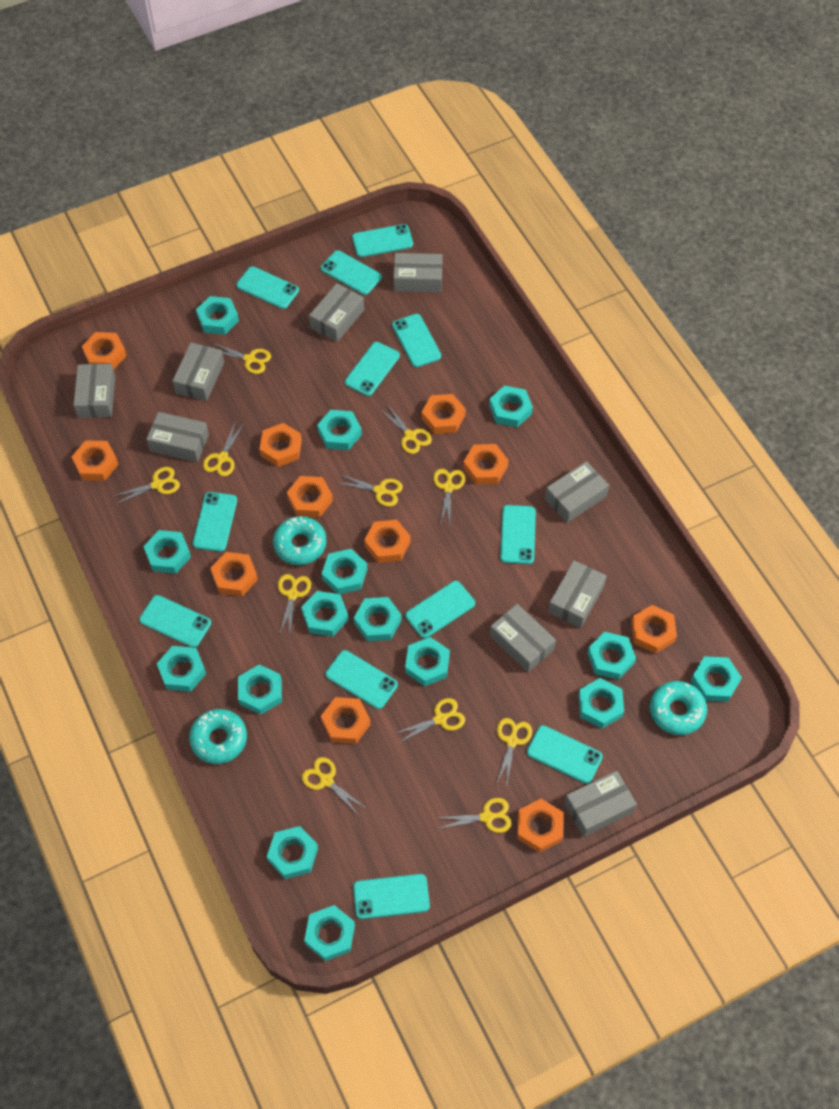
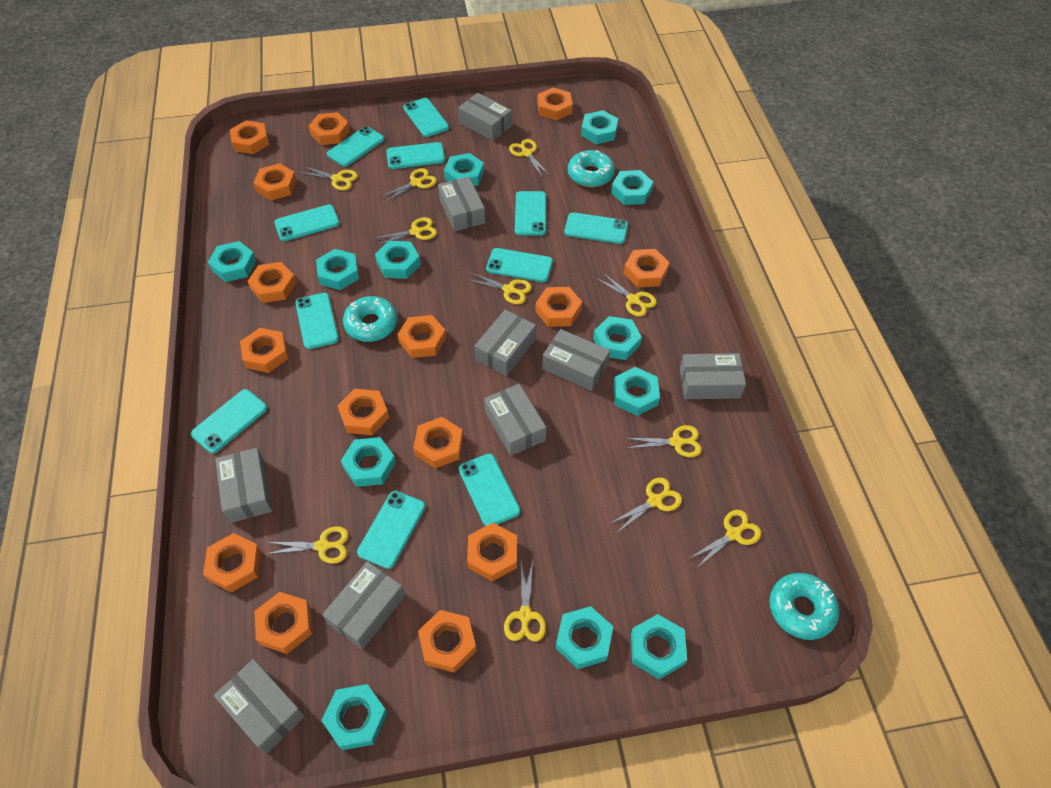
orange nut: 11 -> 15
turquoise nut: 15 -> 12
turquoise phone: 12 -> 11

